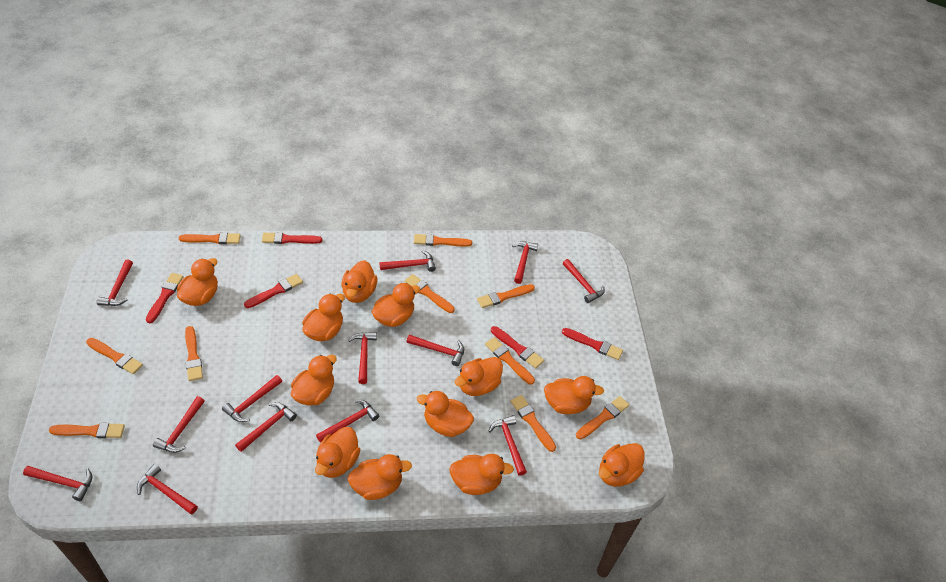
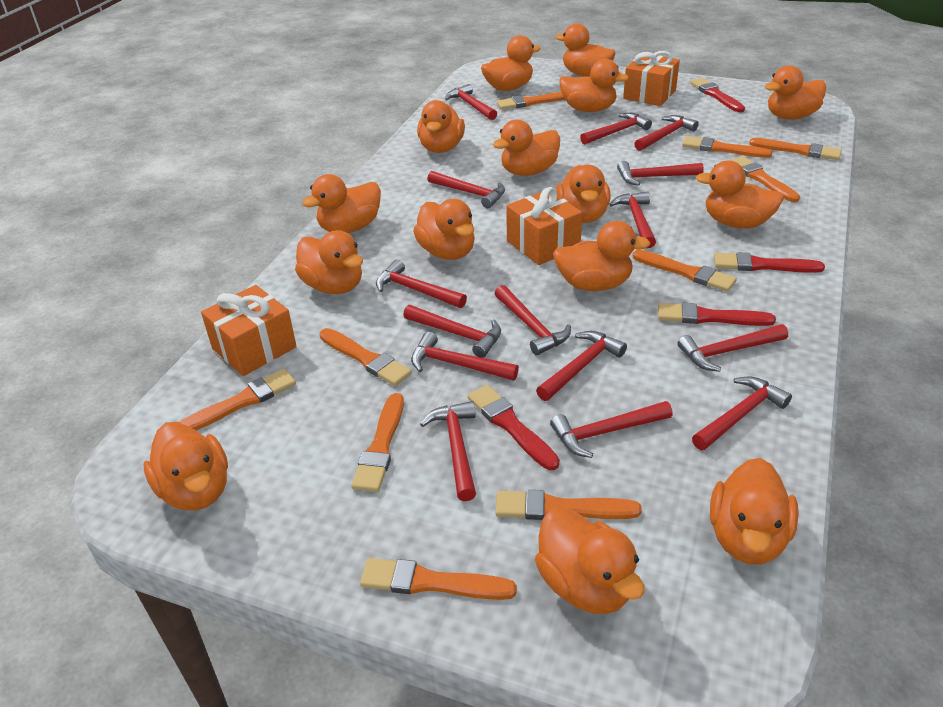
orange duck: 12 -> 15
orange gift: 0 -> 3
red brush: 5 -> 4
red hammer: 13 -> 15

